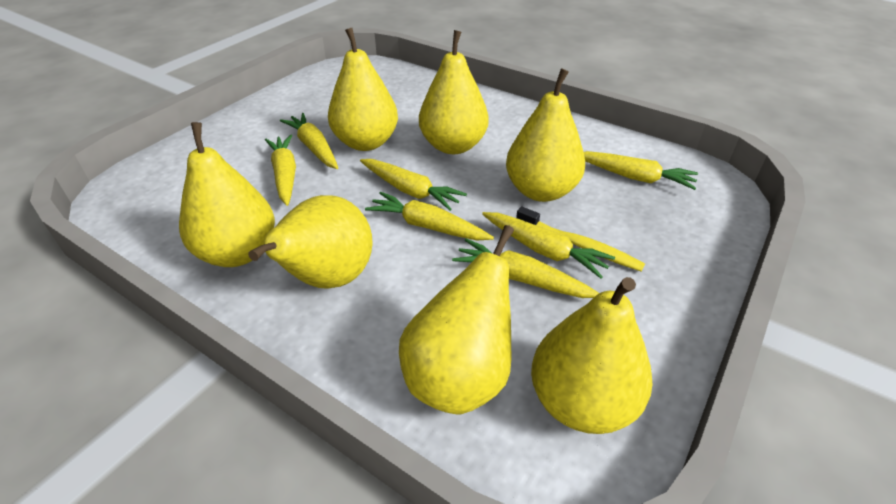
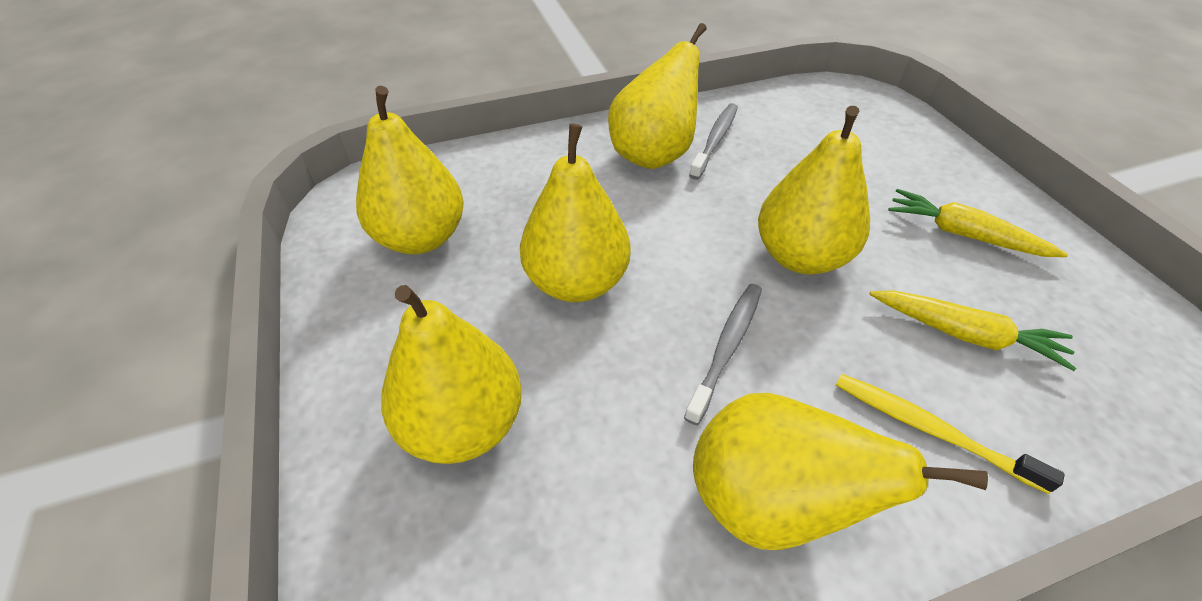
grey toothbrush: 0 -> 2
yellow carrot: 7 -> 2
yellow pear: 7 -> 6

